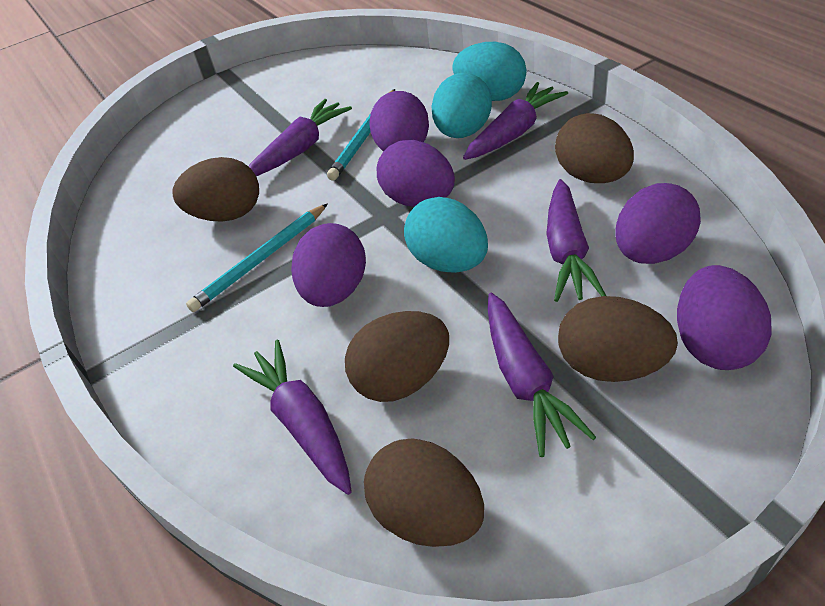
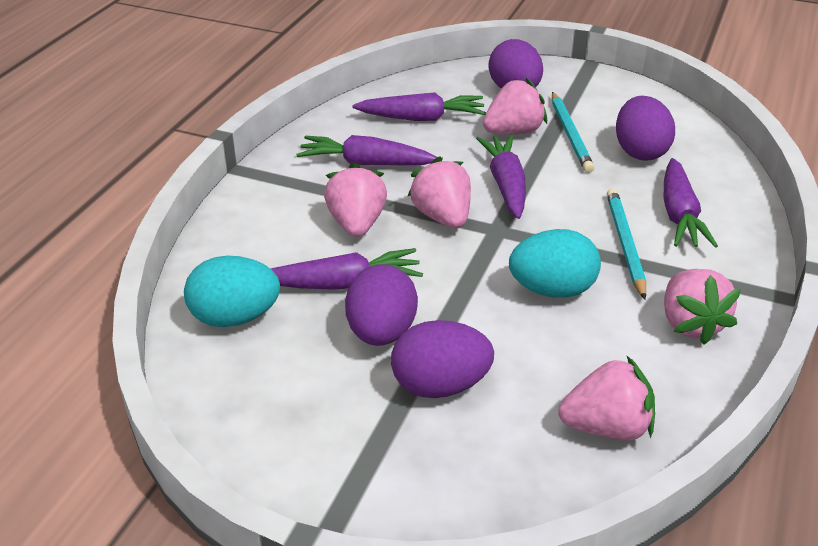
brown egg: 5 -> 0
pink strawberry: 0 -> 5
purple egg: 5 -> 4
turquoise egg: 3 -> 2

